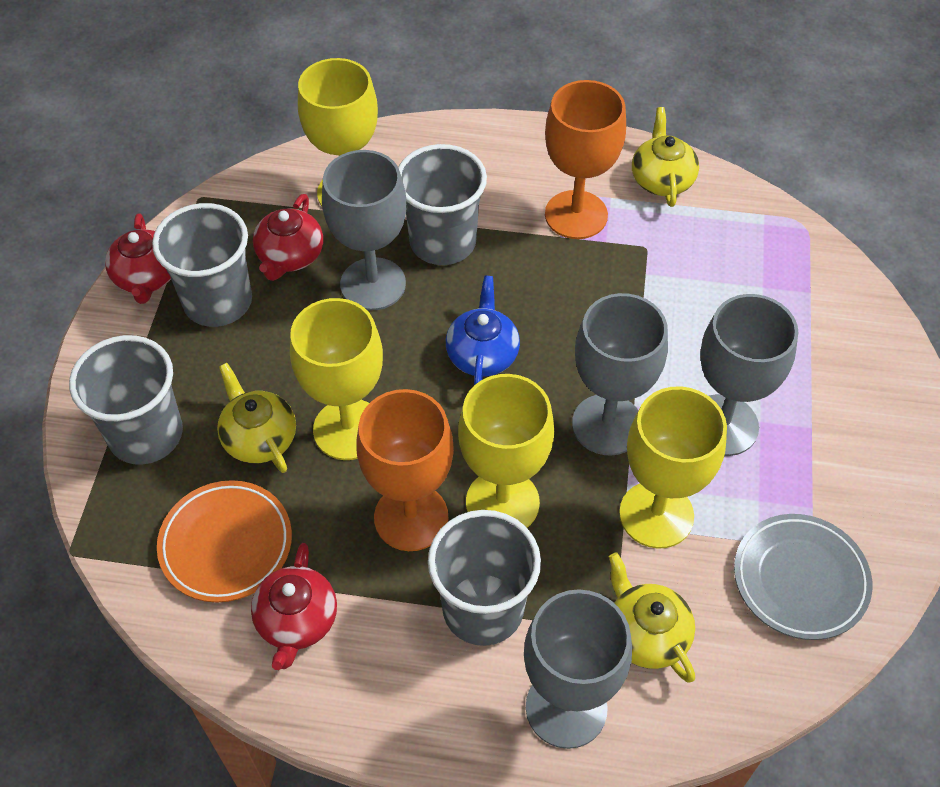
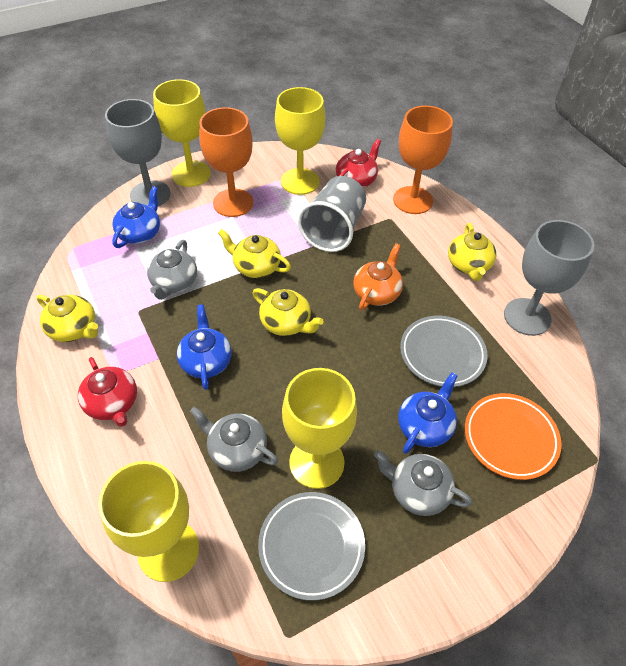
blue teapot: 1 -> 3
grey cup: 4 -> 1
grey goblet: 4 -> 2
grey plate: 1 -> 2
grey teapot: 0 -> 3
orange teapot: 0 -> 1
red teapot: 3 -> 2
yellow teapot: 3 -> 4

